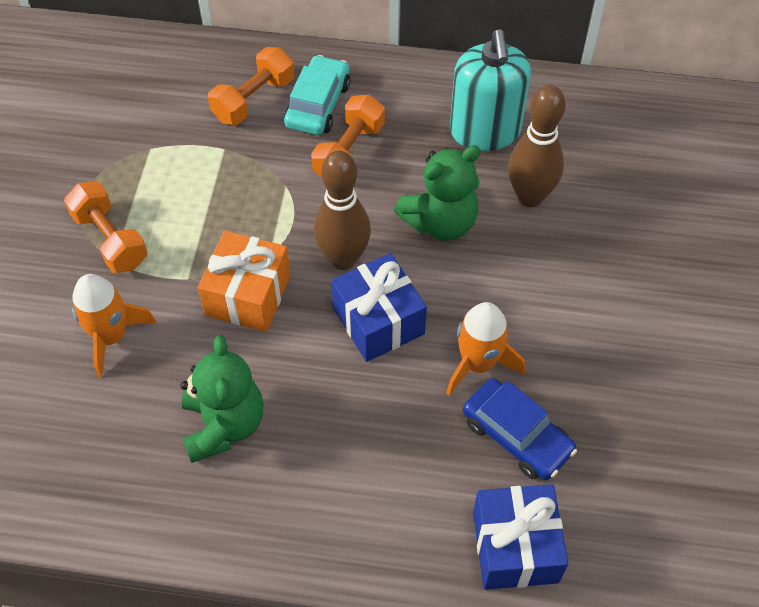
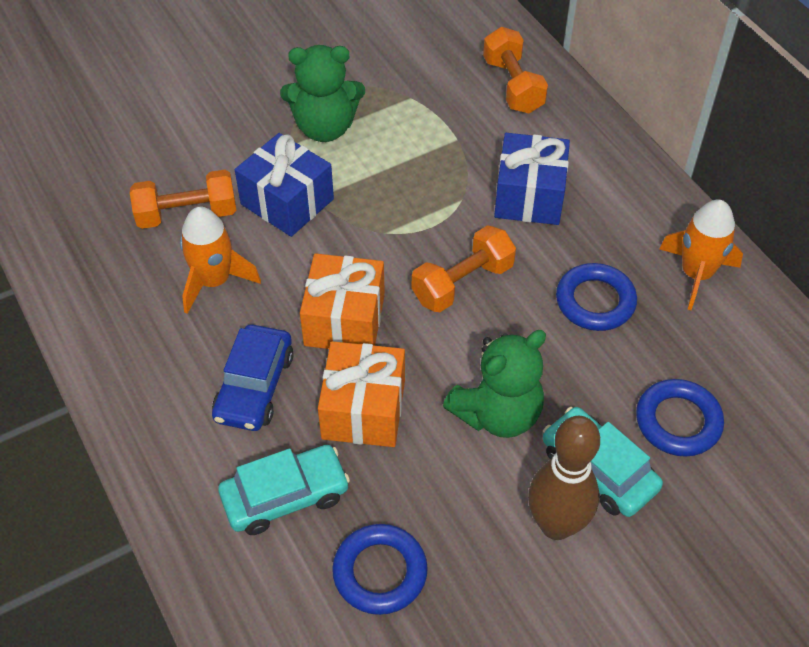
blue ring: 0 -> 3
brown bowling pin: 2 -> 1
orange gift: 1 -> 2
turquoise car: 1 -> 2
turquoise soap dispenser: 1 -> 0

